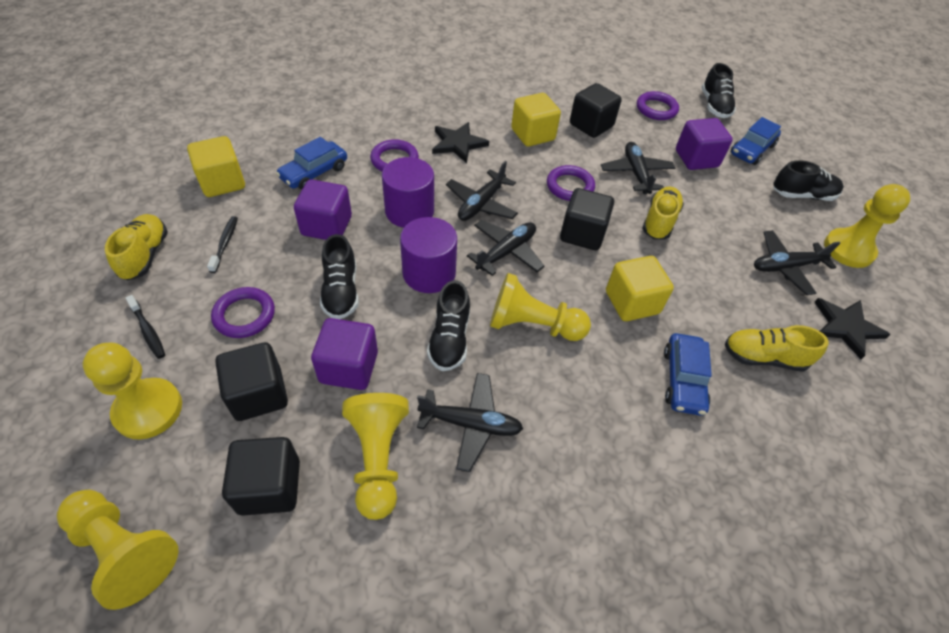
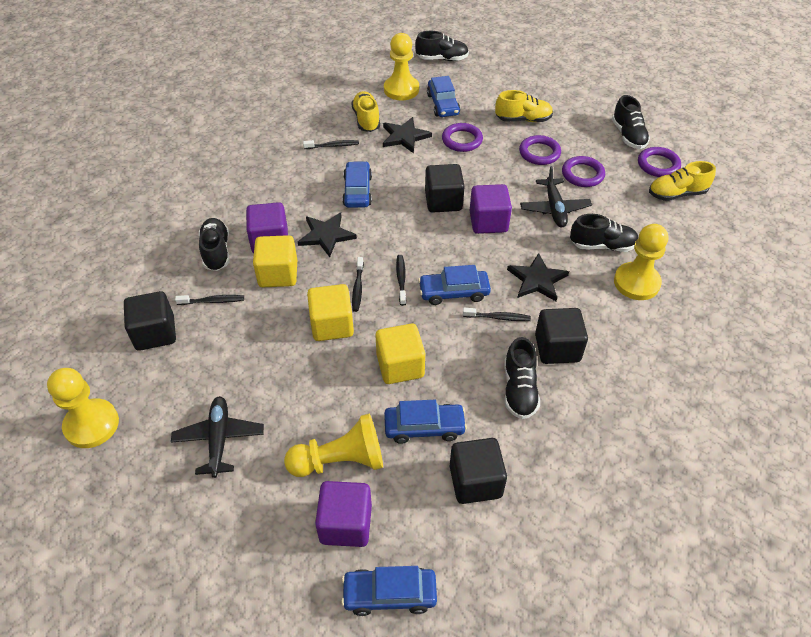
black plane: 5 -> 2
black shoe: 4 -> 5
black star: 2 -> 3
black toothbrush: 2 -> 5
blue car: 3 -> 5
purple cylinder: 2 -> 0
yellow pawn: 5 -> 4

